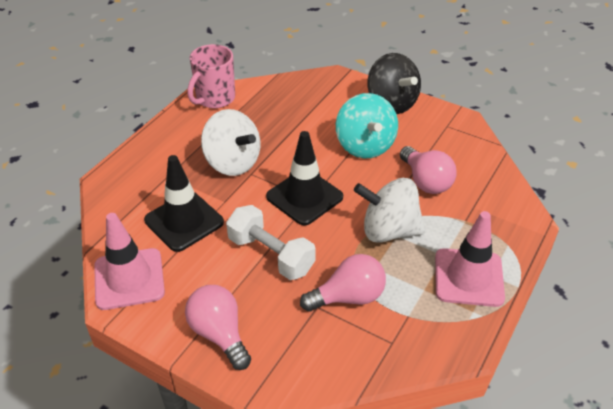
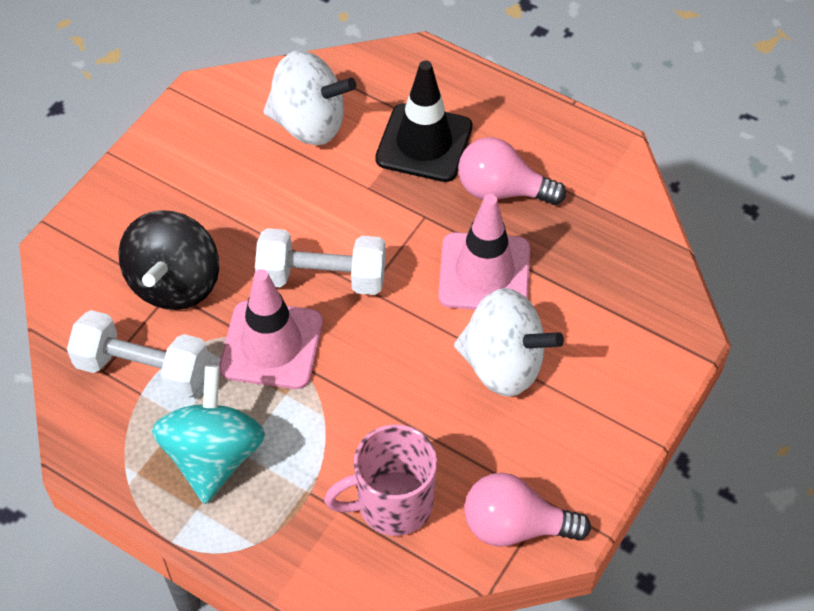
black traffic cone: 2 -> 1
pink light bulb: 3 -> 2
white dumbbell: 1 -> 2

